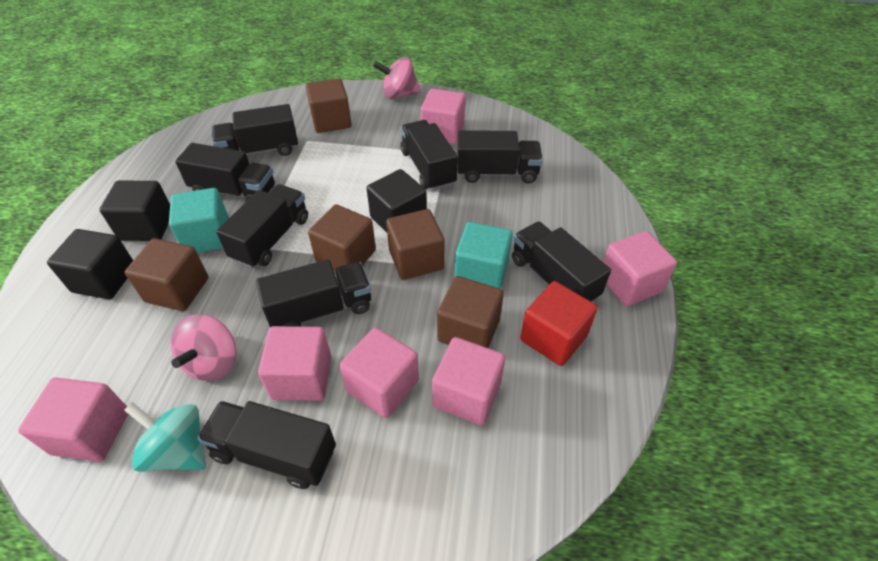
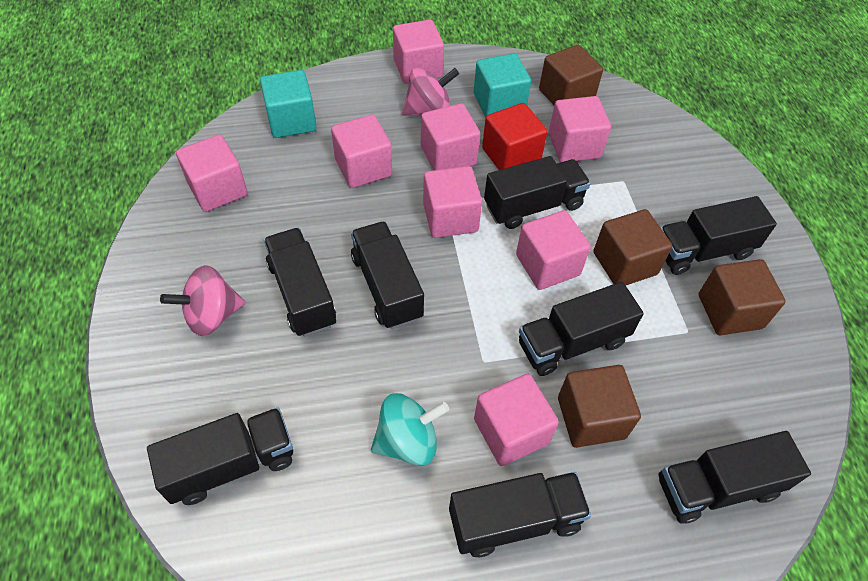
black cube: 3 -> 0
brown cube: 5 -> 4
pink cube: 6 -> 8

